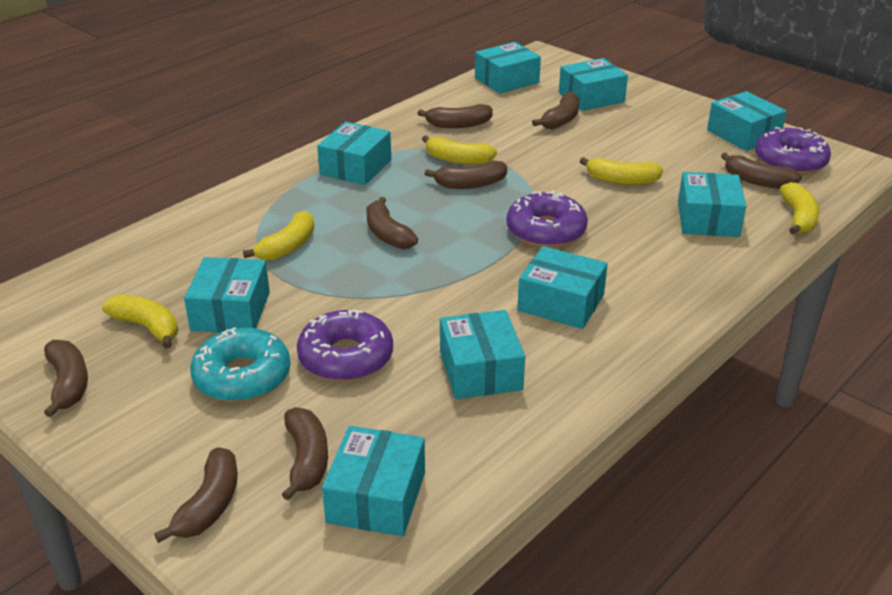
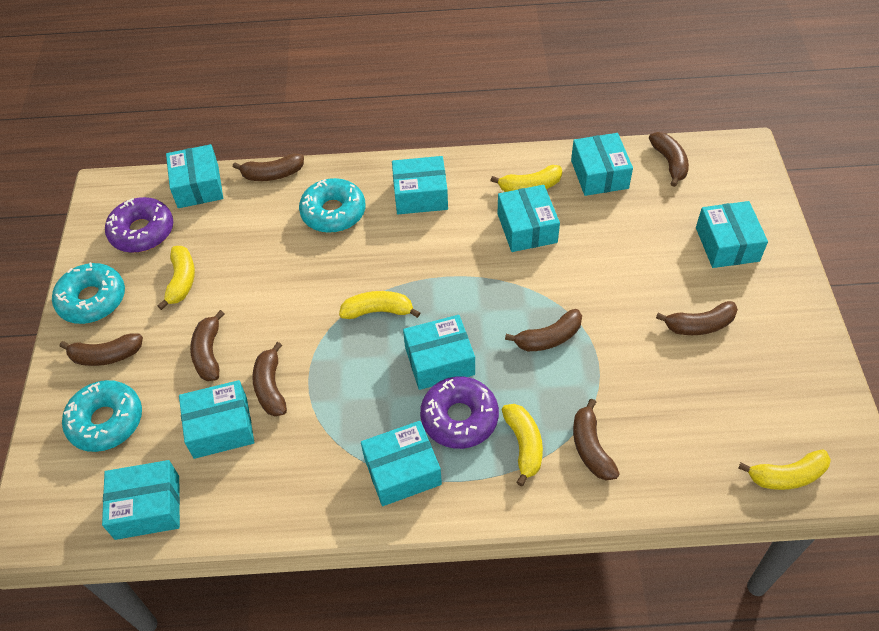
purple donut: 3 -> 2
turquoise donut: 1 -> 3

